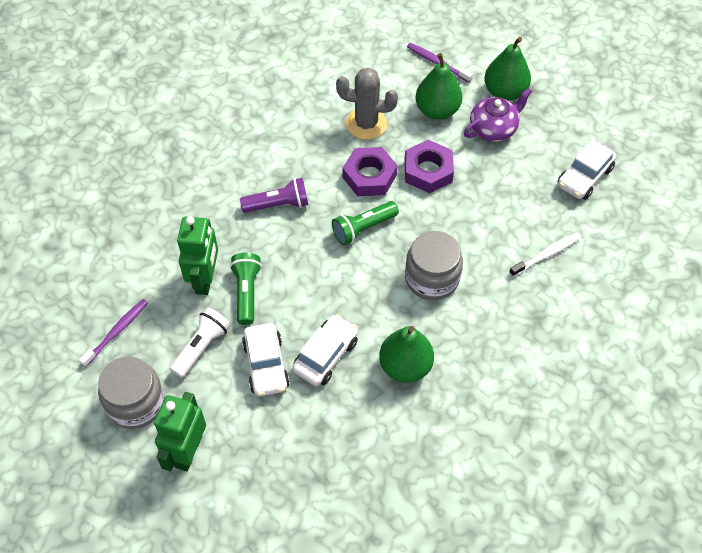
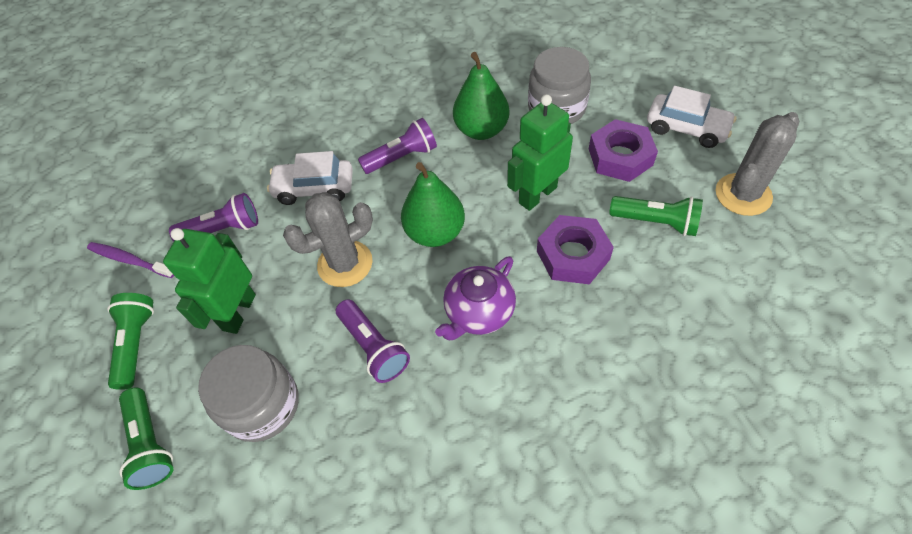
green flashlight: 2 -> 3
green pear: 3 -> 2
grey cactus: 1 -> 2
purple flashlight: 1 -> 3
purple toothbrush: 2 -> 1
white car: 3 -> 2
white flashlight: 1 -> 0
white toothbrush: 1 -> 0

